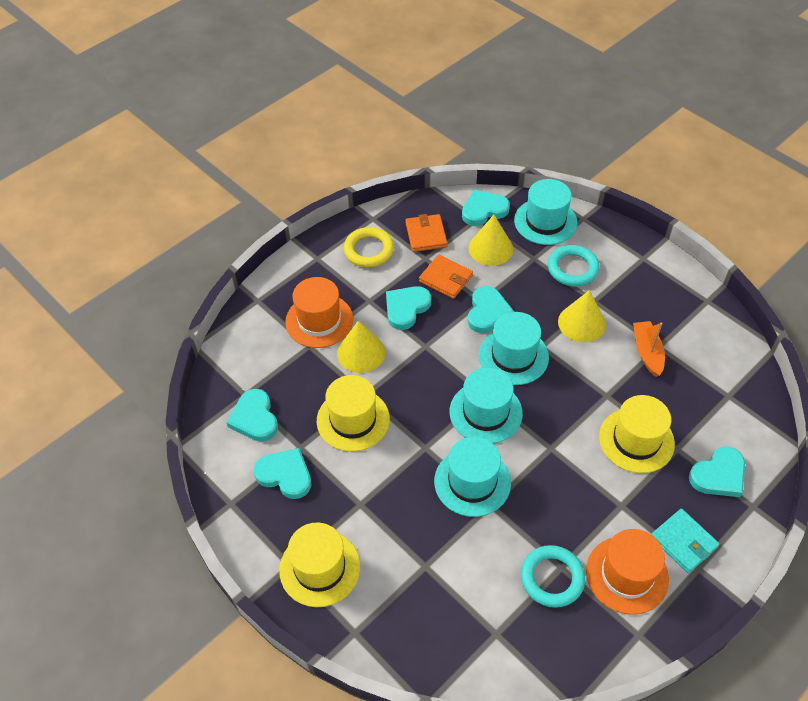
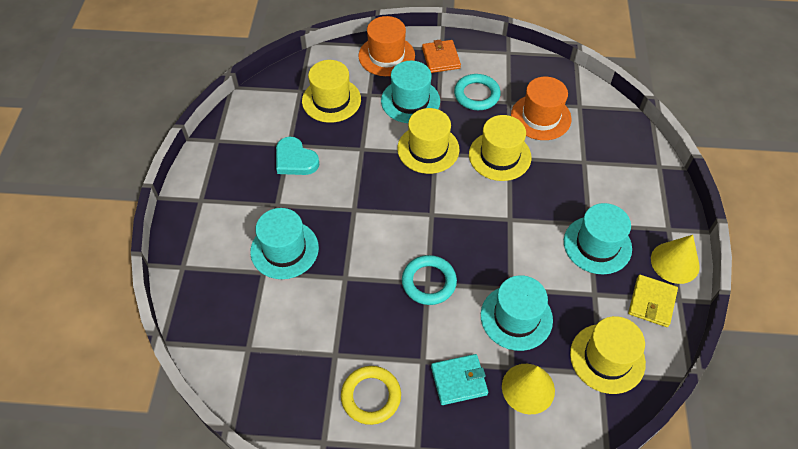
orange boat: 1 -> 0
orange wallet: 2 -> 1
turquoise heart: 6 -> 1
yellow cone: 3 -> 2
yellow hat: 3 -> 4
yellow wallet: 0 -> 1

